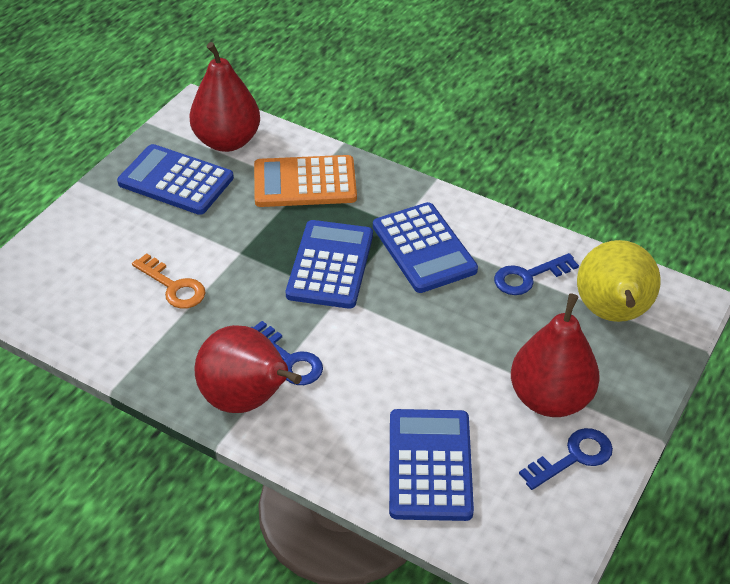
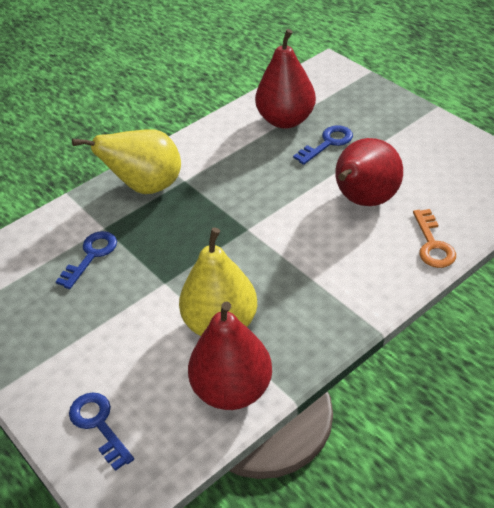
blue calculator: 4 -> 0
orange calculator: 1 -> 0
yellow pear: 1 -> 2

